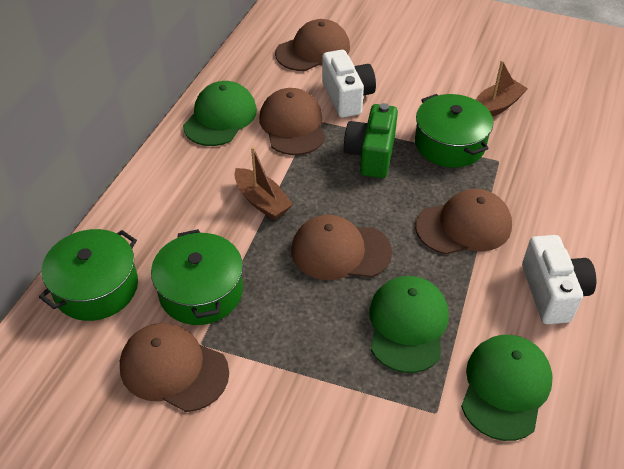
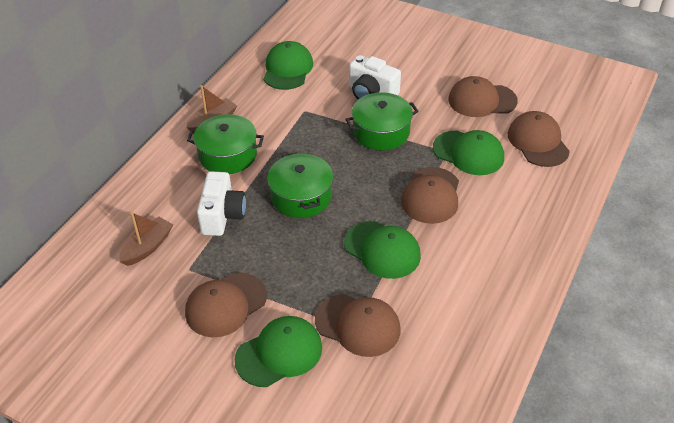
green camera: 1 -> 0
green cap: 3 -> 4

